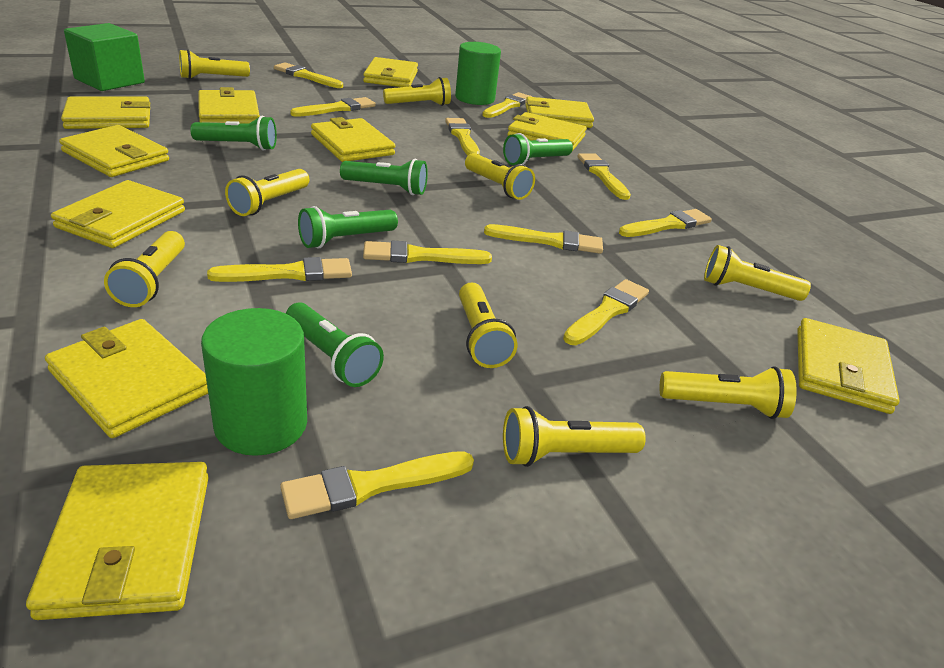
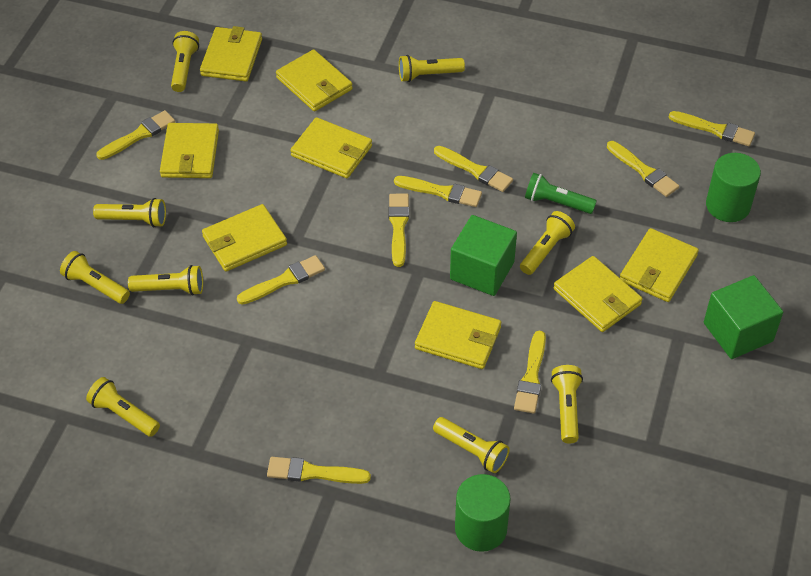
green cube: 1 -> 2
green flashlight: 5 -> 1
yellow brush: 11 -> 9
yellow wallet: 11 -> 8

